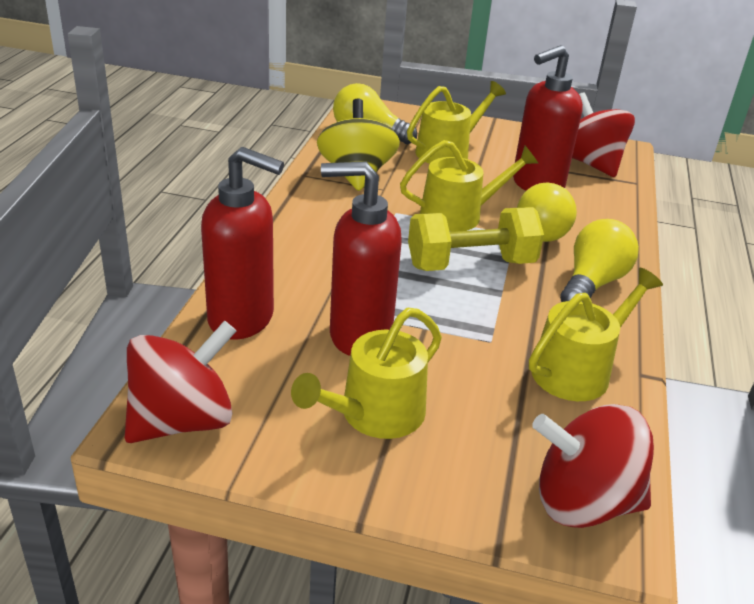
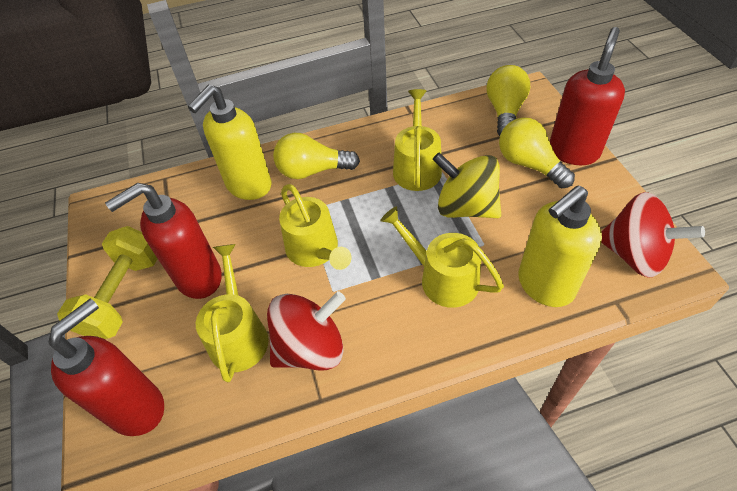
red spinning top: 3 -> 2
yellow soap dispenser: 0 -> 2

